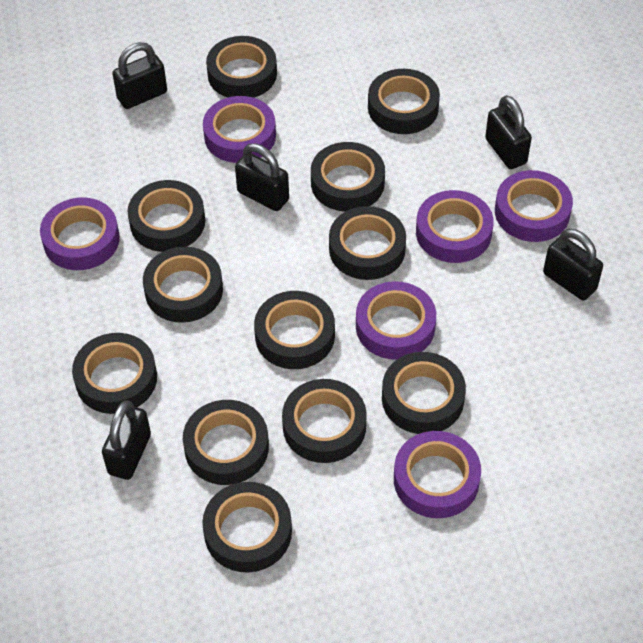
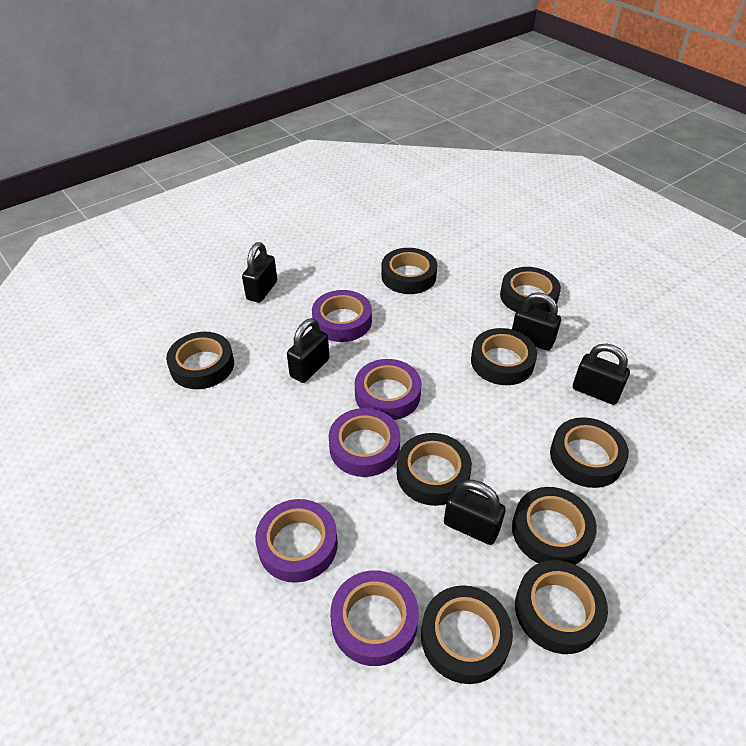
black tape: 12 -> 9
purple tape: 6 -> 5

